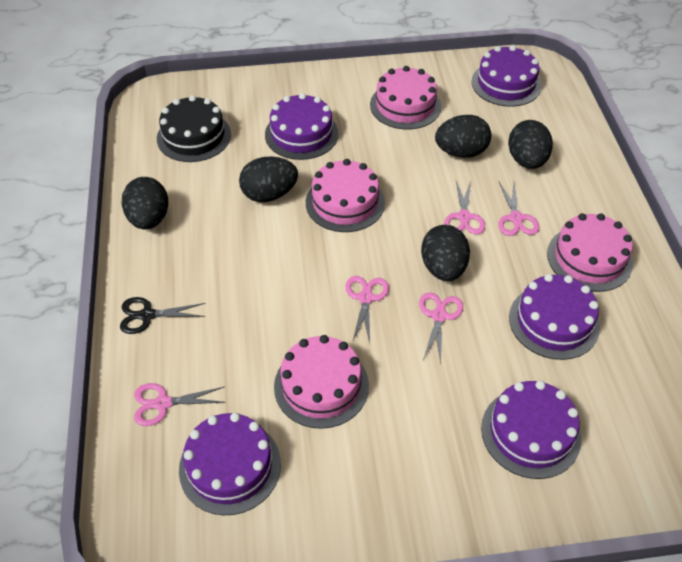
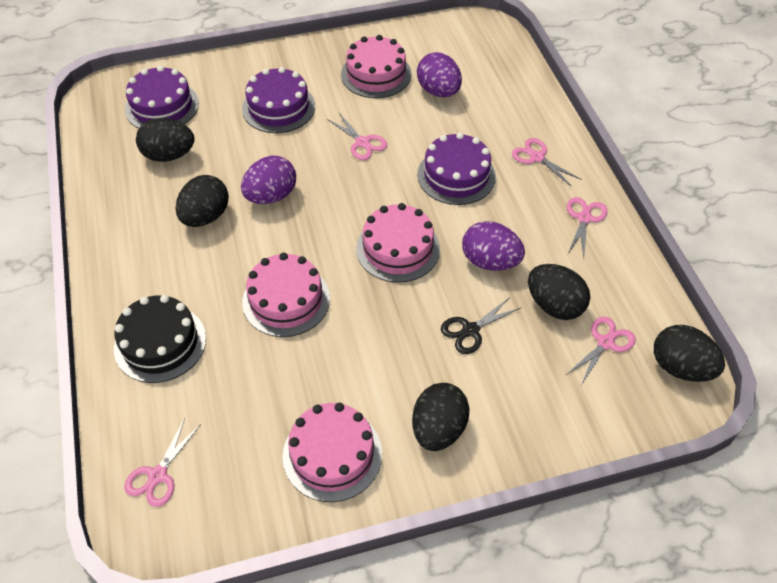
purple cake: 5 -> 3
purple egg: 0 -> 3

